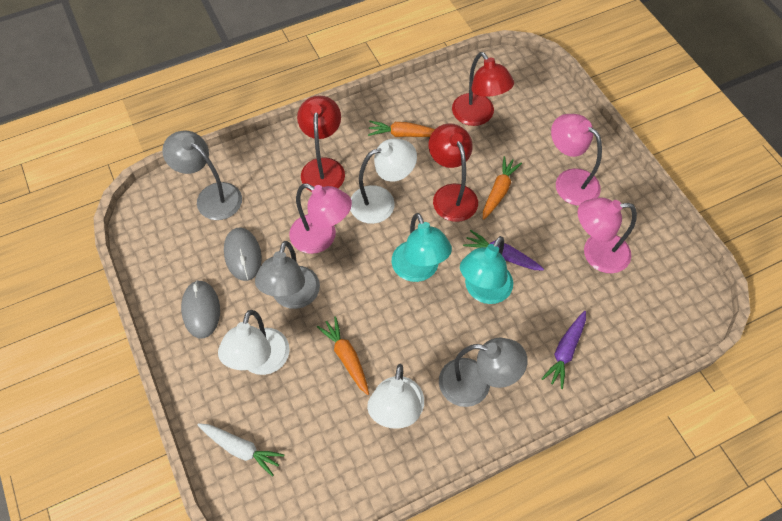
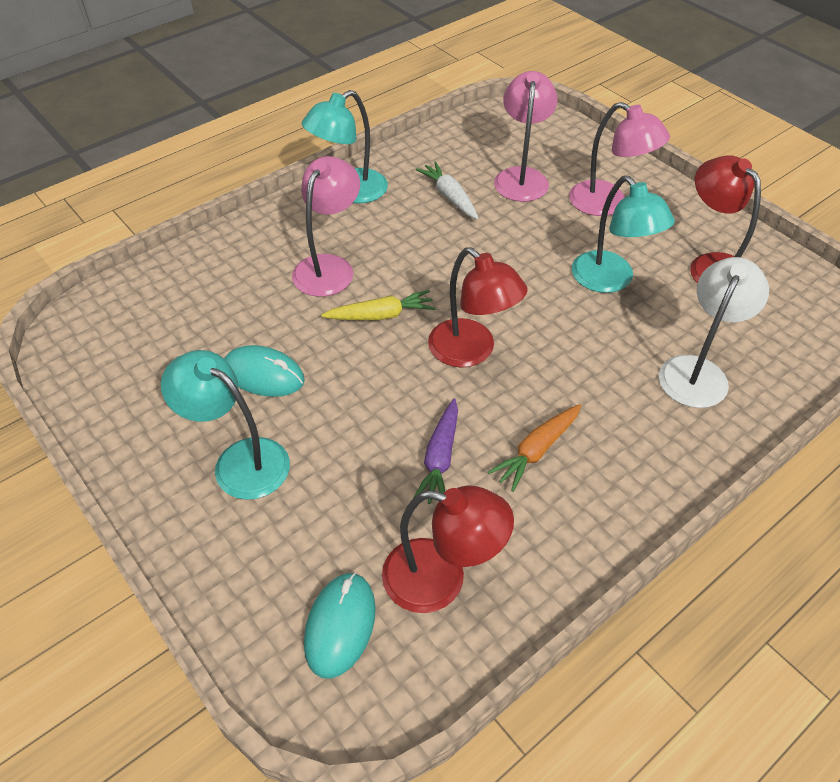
grey lamp: 3 -> 0
grey mouse: 2 -> 0
orange carrot: 3 -> 1
purple carrot: 2 -> 1
turquoise lamp: 2 -> 3
turquoise mouse: 0 -> 2
white lamp: 3 -> 1
yellow carrot: 0 -> 1

